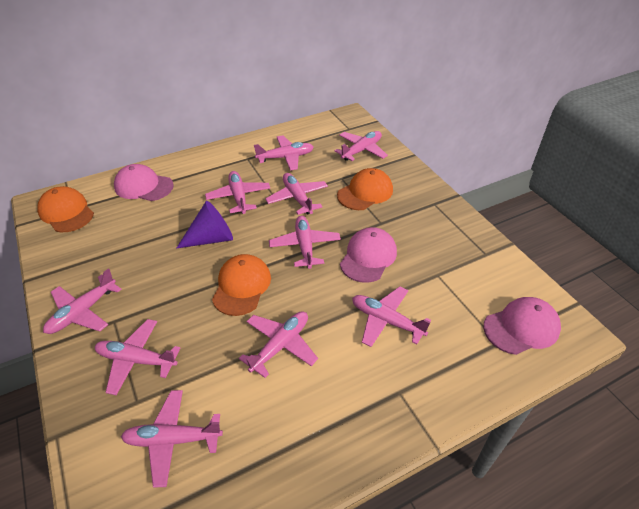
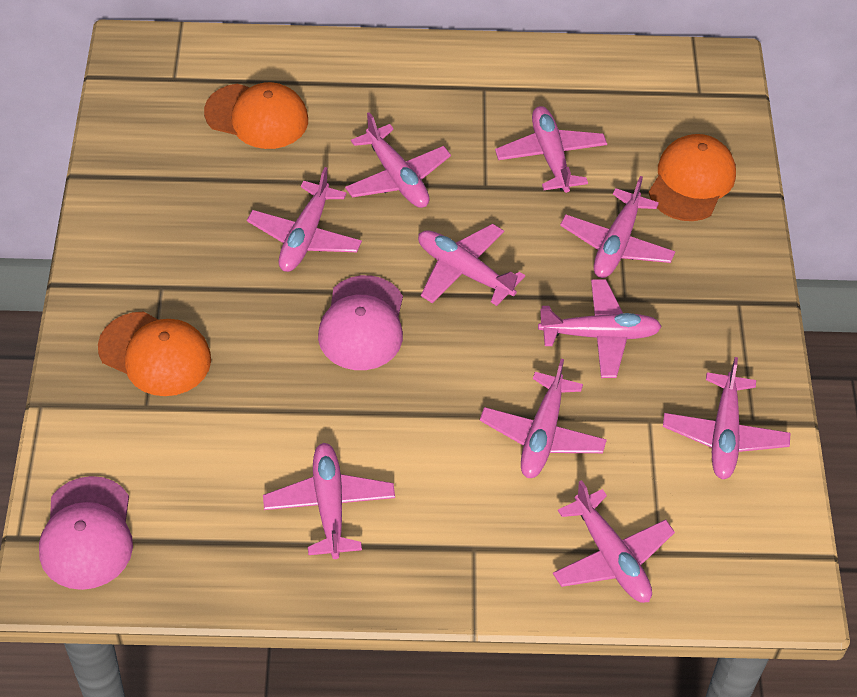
pink cap: 3 -> 2
purple cone: 1 -> 0

